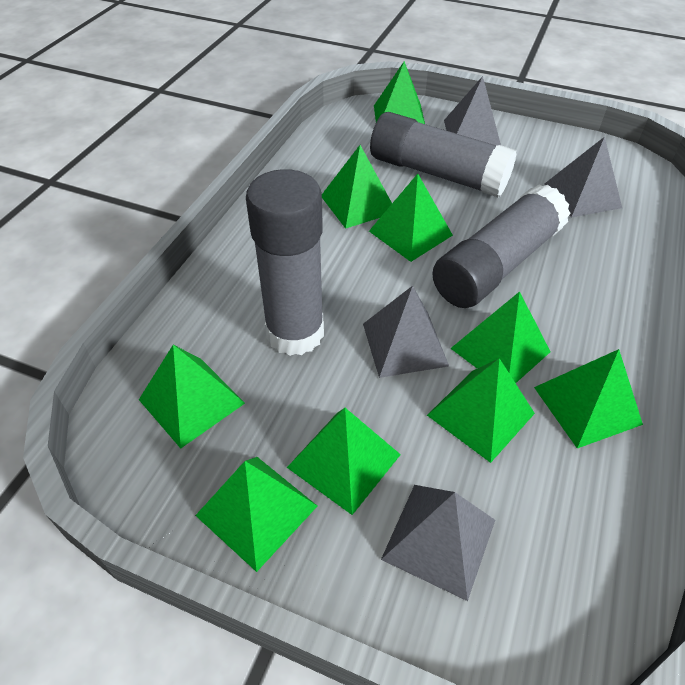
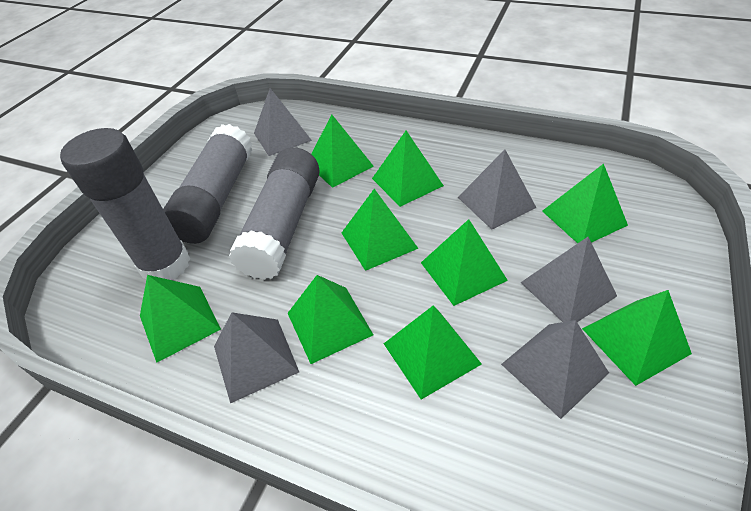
grey pyramid: 4 -> 5

